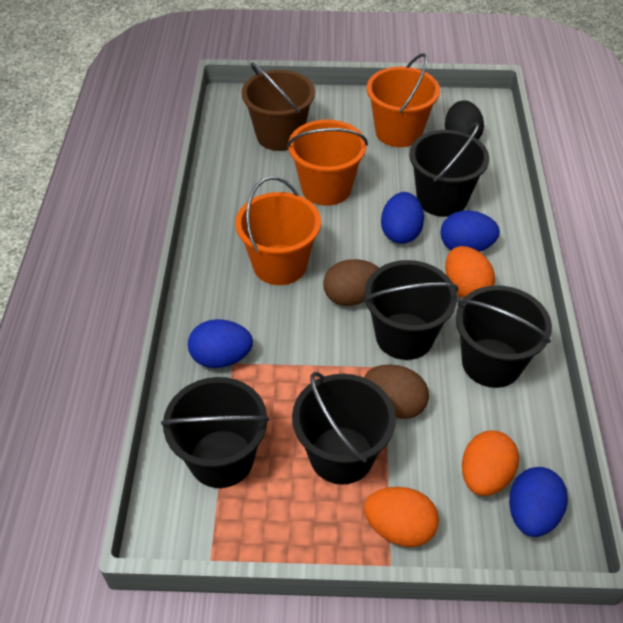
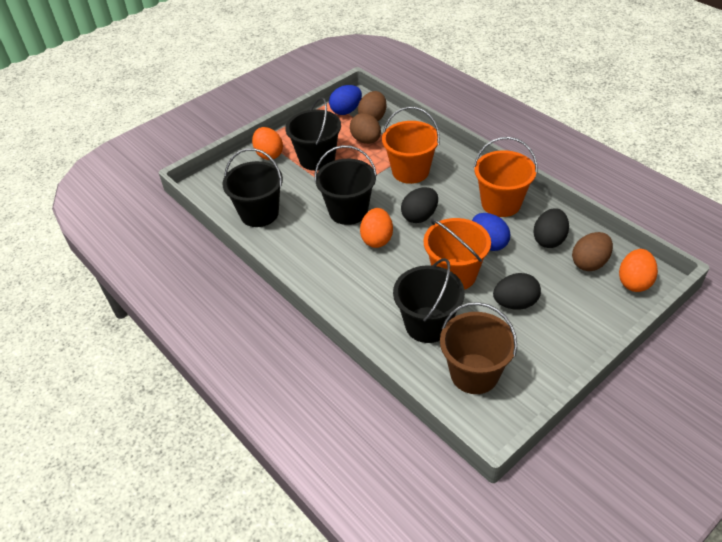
black bucket: 5 -> 4
black egg: 1 -> 3
blue egg: 4 -> 2
brown egg: 2 -> 3

